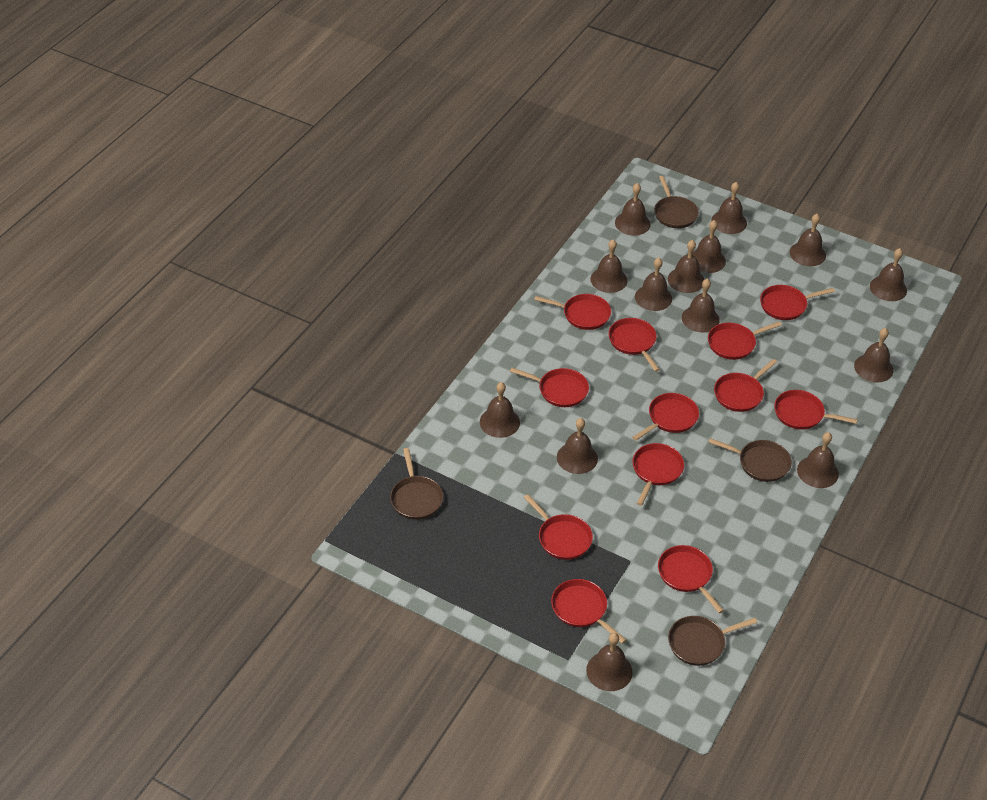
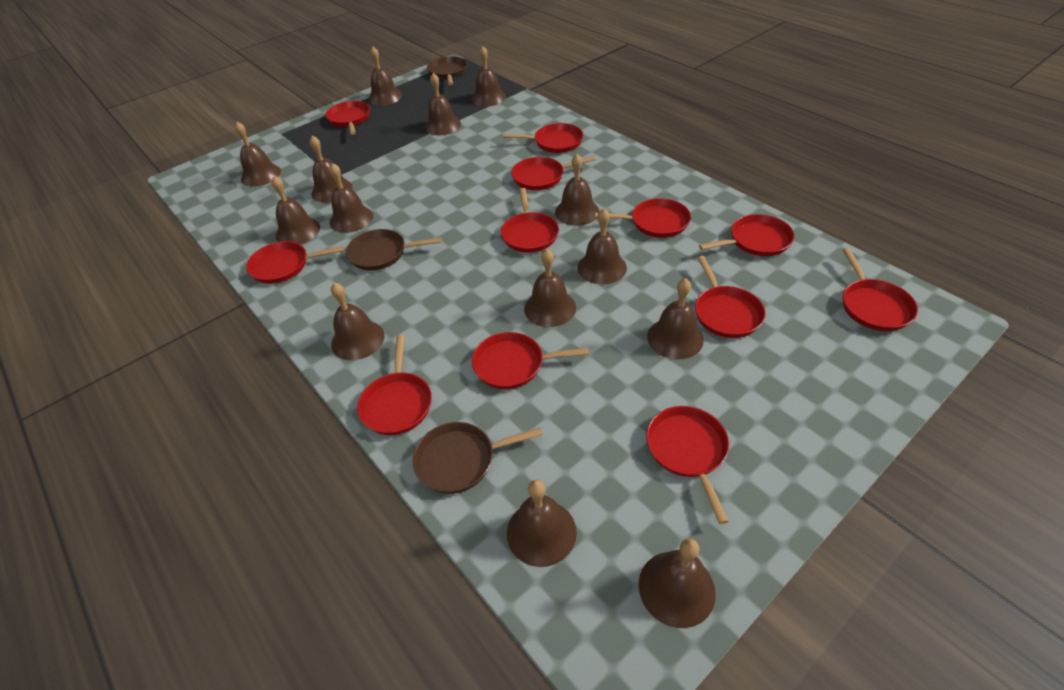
brown pan: 4 -> 3

